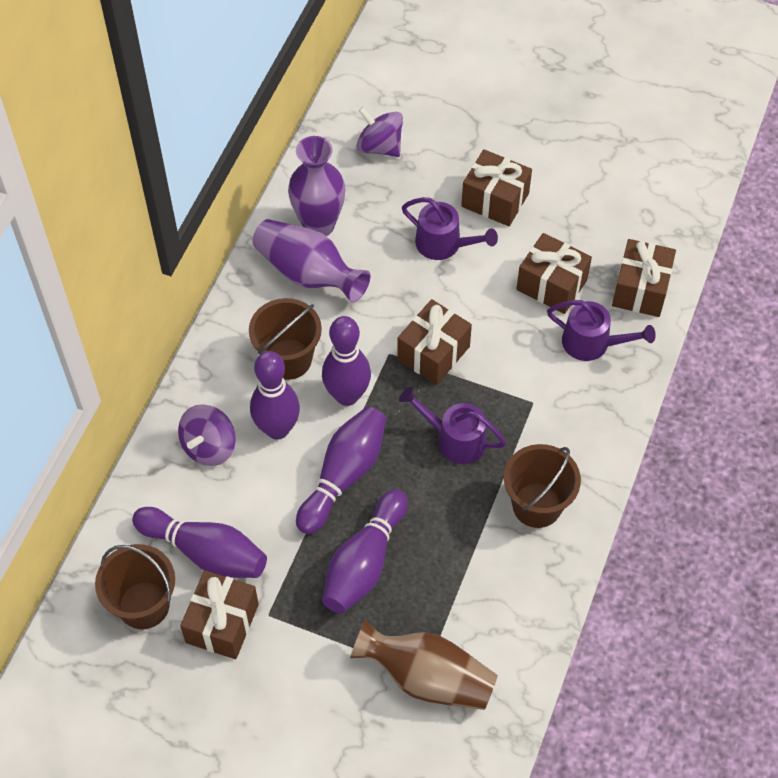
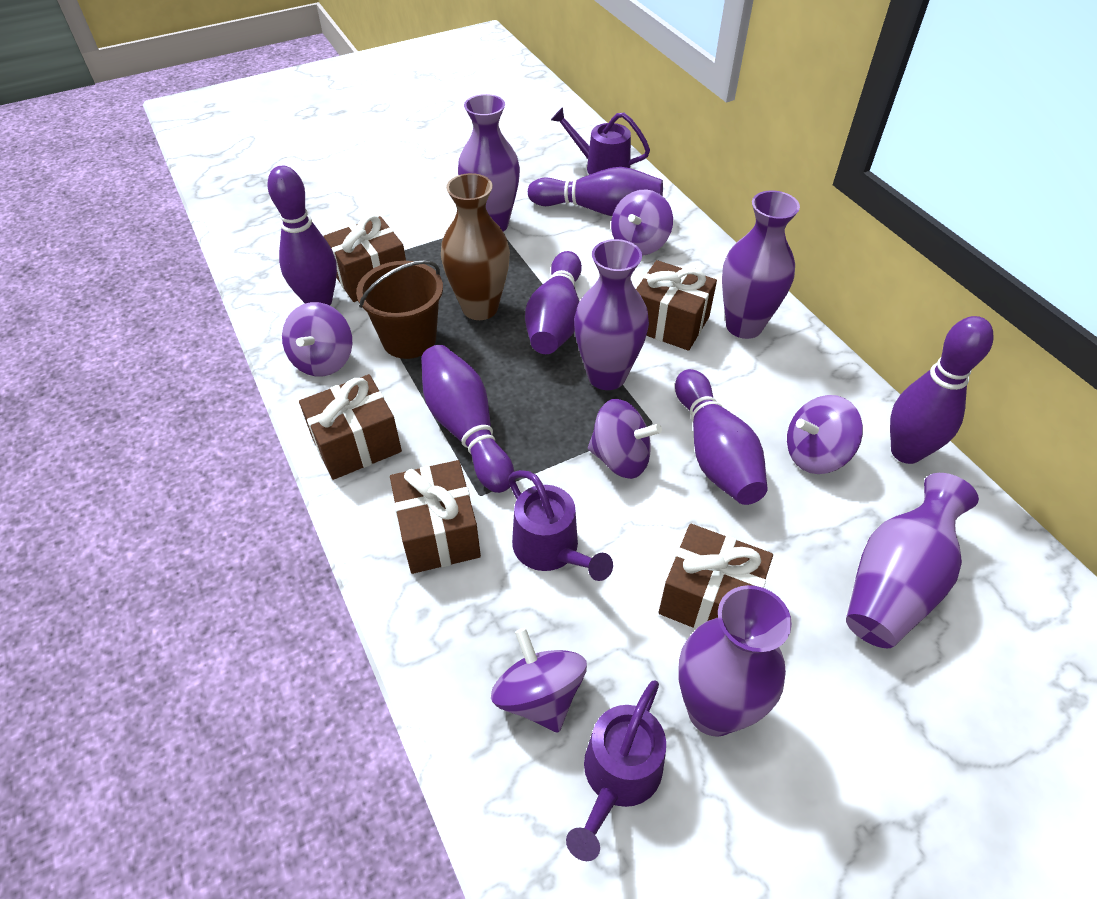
brown bucket: 3 -> 1
purple bowling pin: 5 -> 6
purple spinning top: 2 -> 5
purple vase: 2 -> 5

